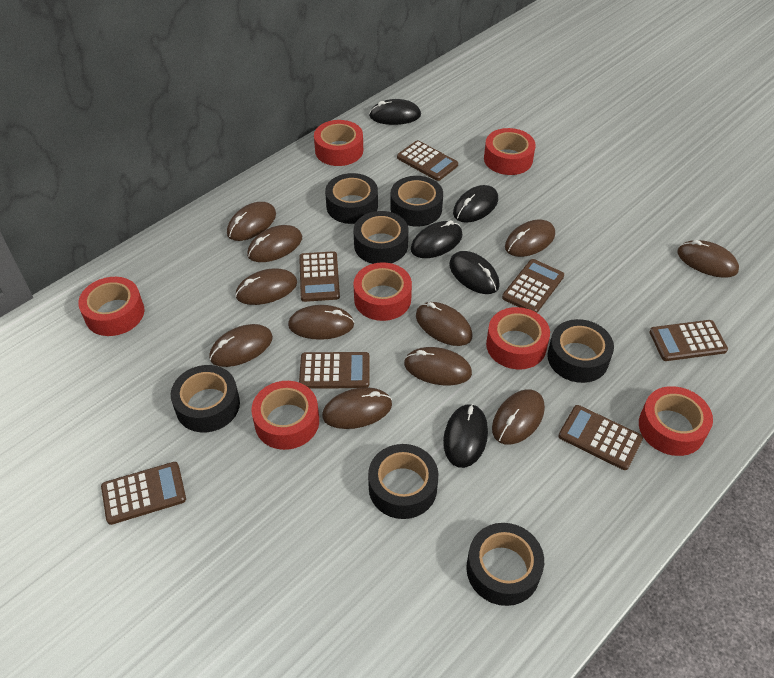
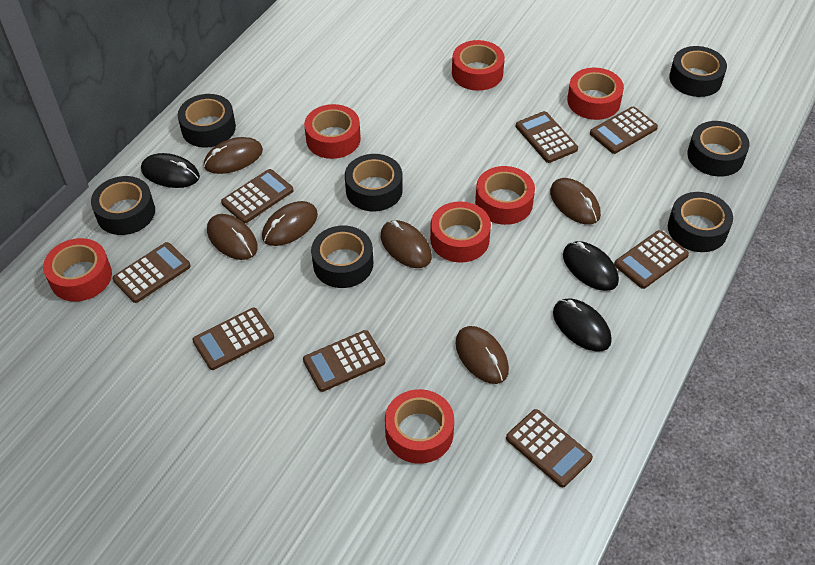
black mouse: 5 -> 3
brown calculator: 7 -> 8
brown mouse: 11 -> 6

